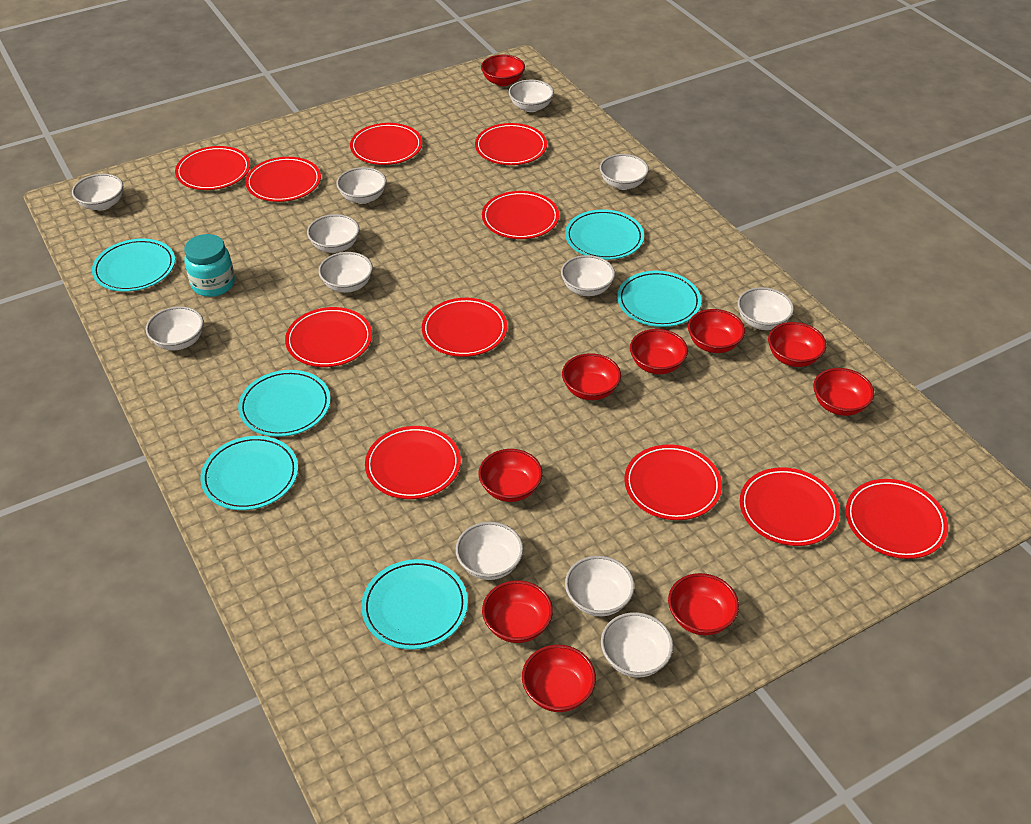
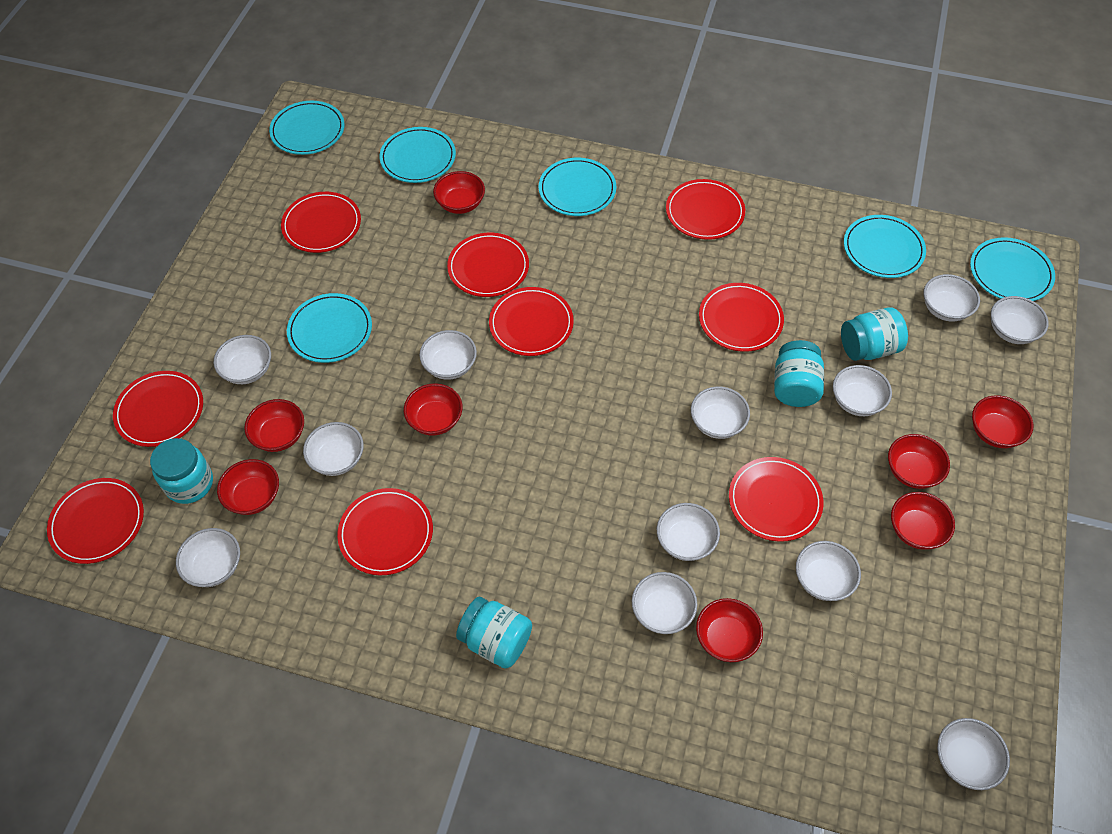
red bowl: 10 -> 8
red plate: 11 -> 9
turquoise jar: 1 -> 4

